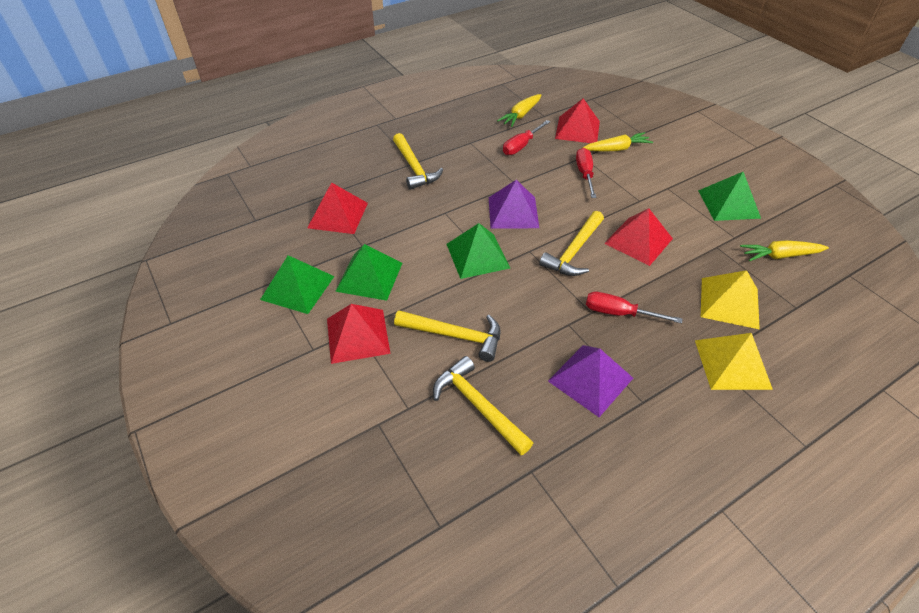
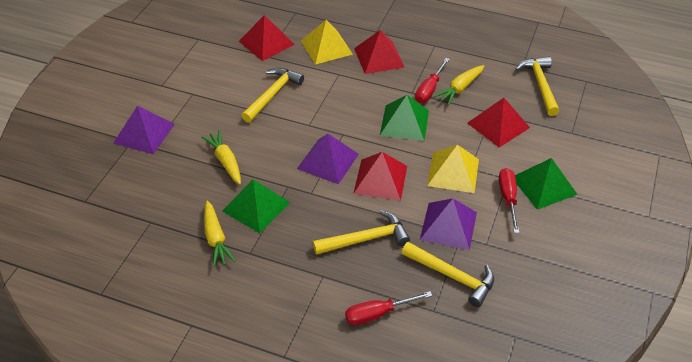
green pyramid: 4 -> 3
purple pyramid: 2 -> 3

